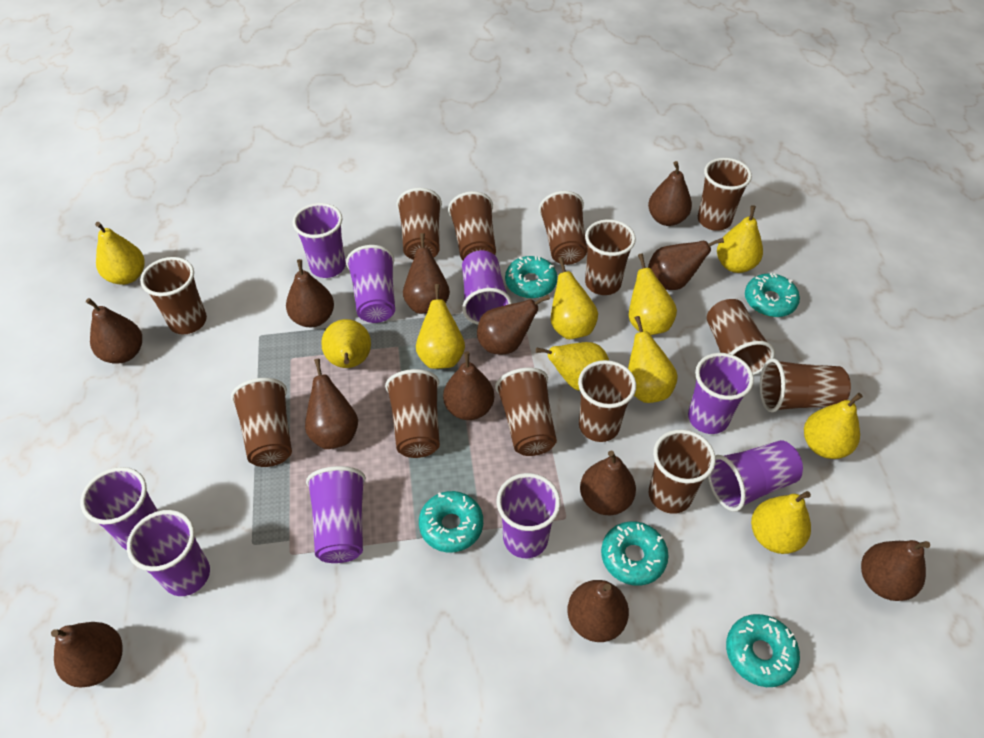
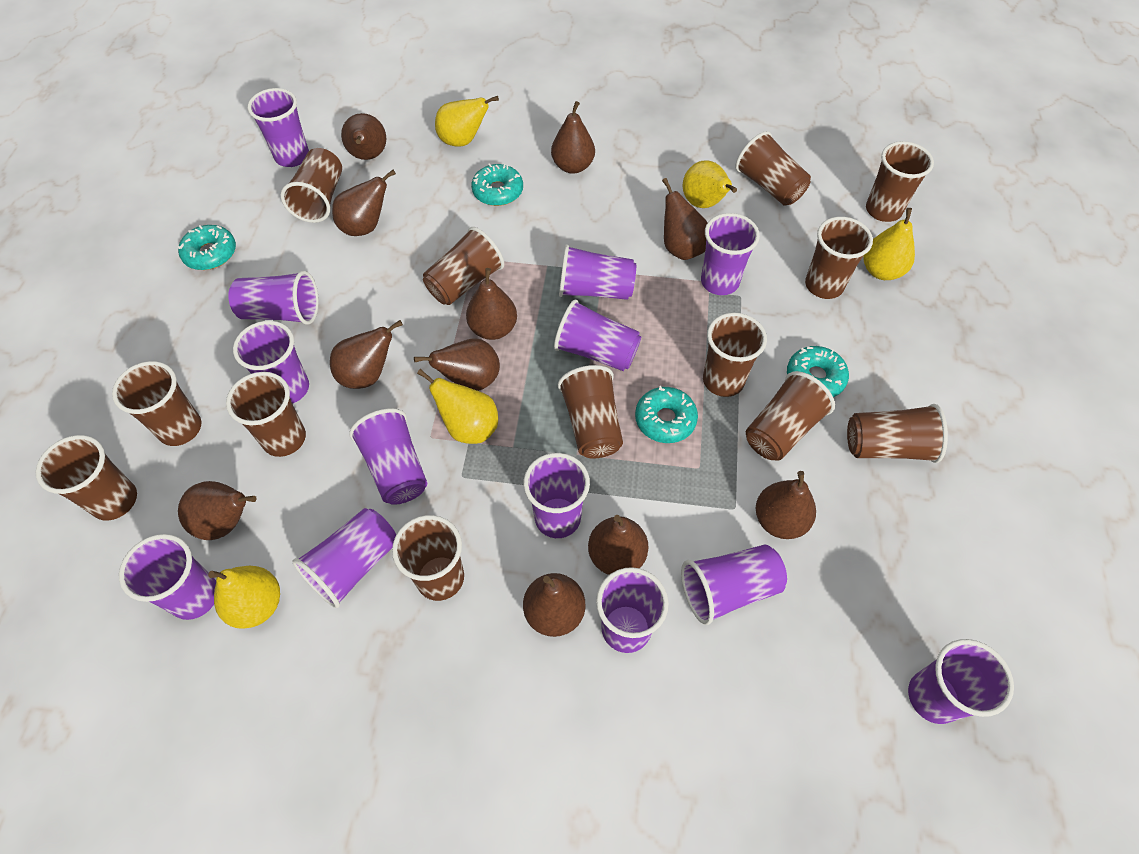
brown pear: 12 -> 11
purple cup: 9 -> 13
turquoise donut: 5 -> 4
yellow pear: 10 -> 5

